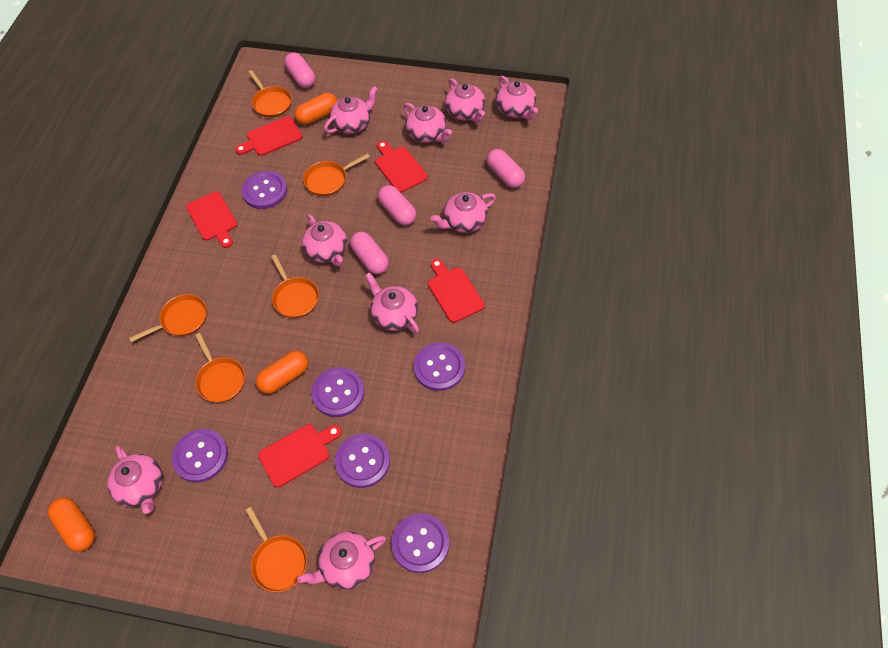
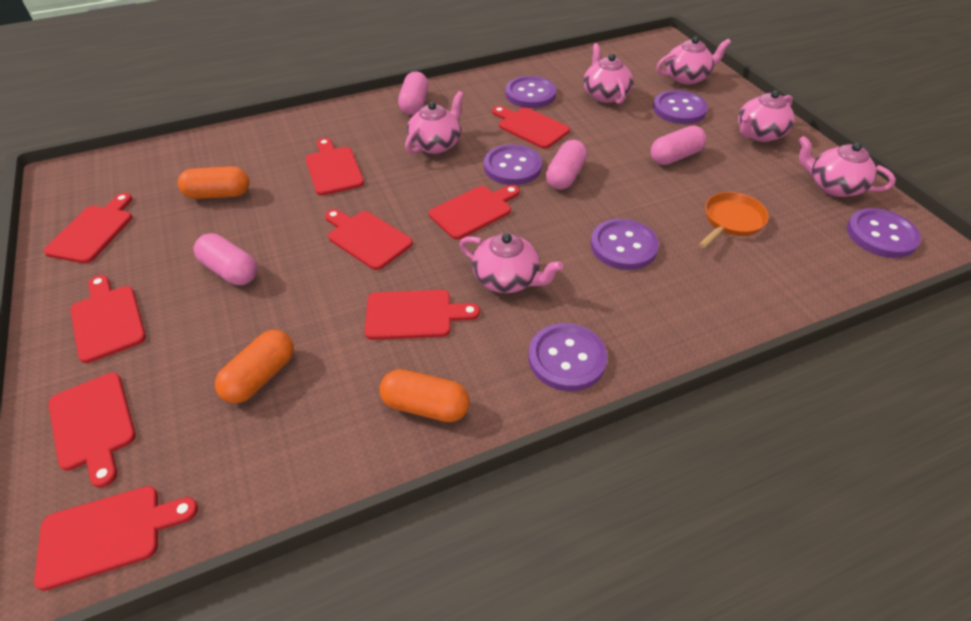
orange pan: 6 -> 1
pink teapot: 9 -> 6
red cutting board: 5 -> 9

